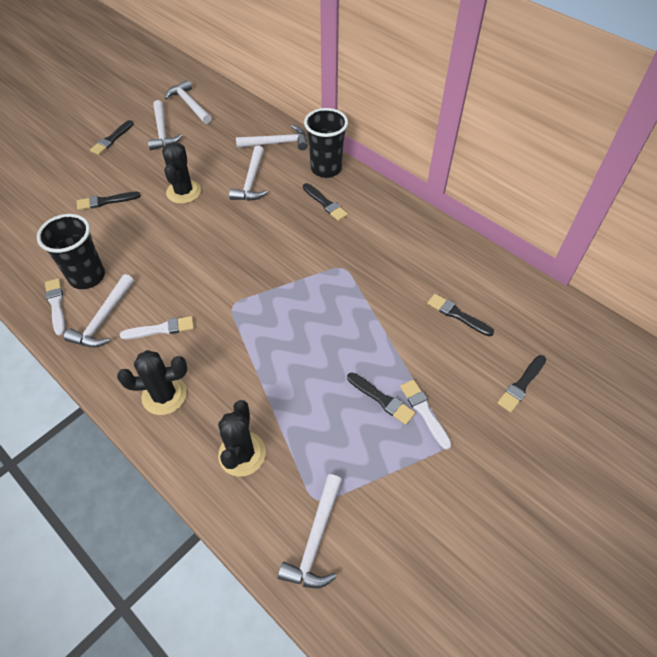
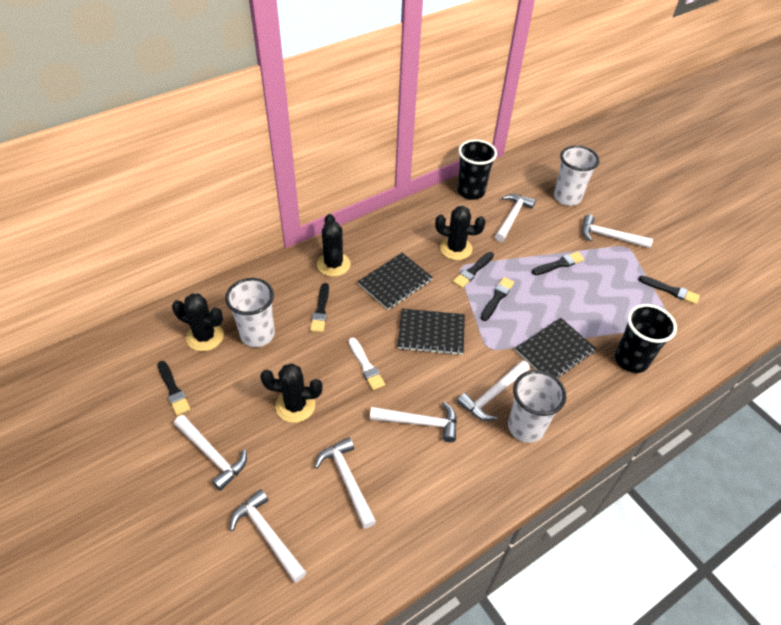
black cactus: 3 -> 4
black notebook: 0 -> 3
white brush: 3 -> 1
white cup: 0 -> 3
white hammer: 6 -> 7

